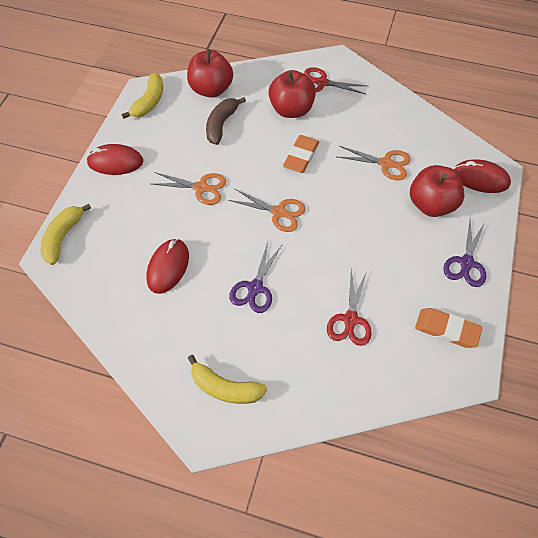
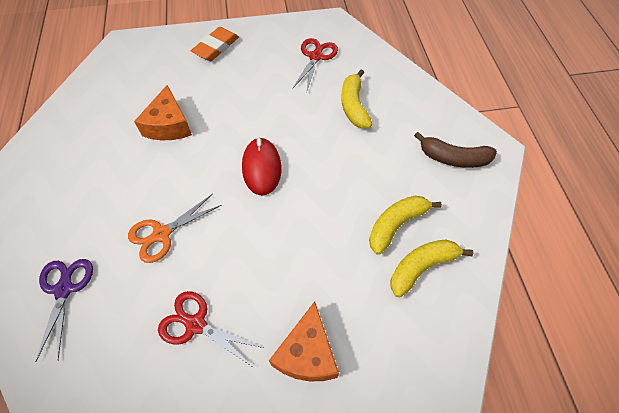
orange cheese: 0 -> 2
orange eraser: 2 -> 1
orange scissors: 3 -> 1
purple scissors: 2 -> 1
red apple: 3 -> 0
red mouse: 3 -> 1

